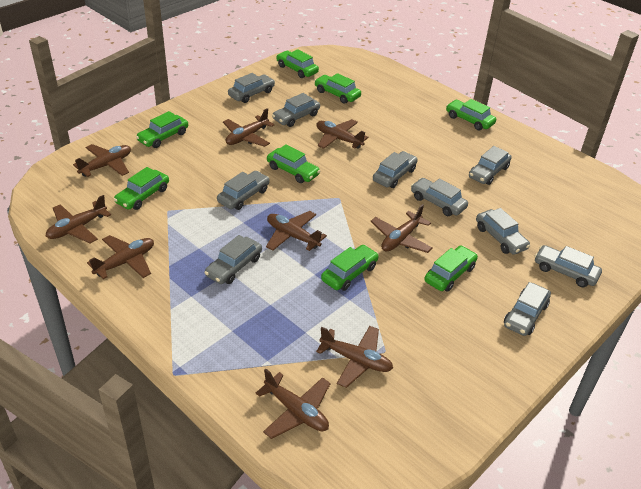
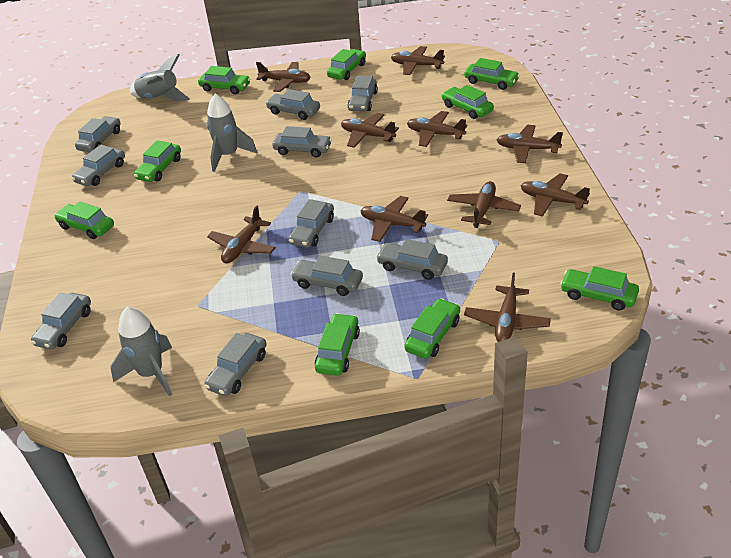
brown plane: 9 -> 10
green car: 8 -> 9
grey rocket: 0 -> 3

